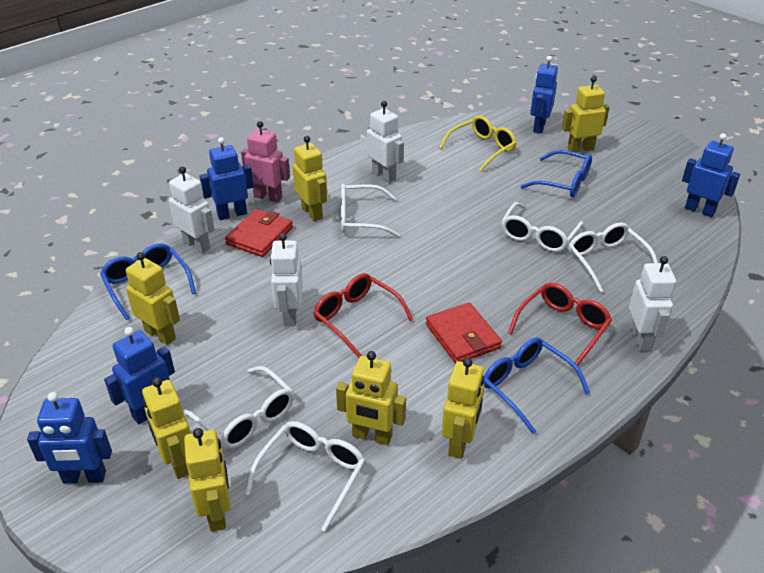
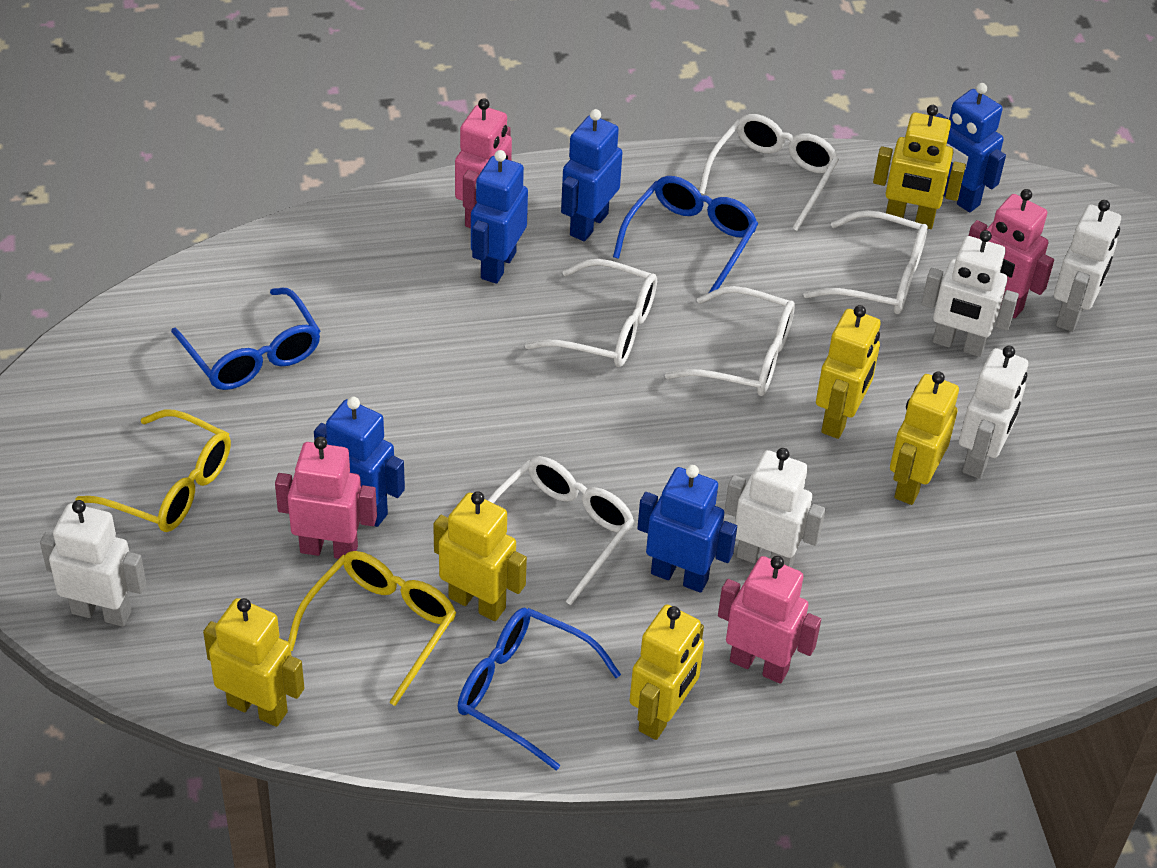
pink robot: 1 -> 4
red glasses: 2 -> 0
red wallet: 2 -> 0
white robot: 4 -> 5
yellow glasses: 1 -> 2
yellow robot: 7 -> 6

